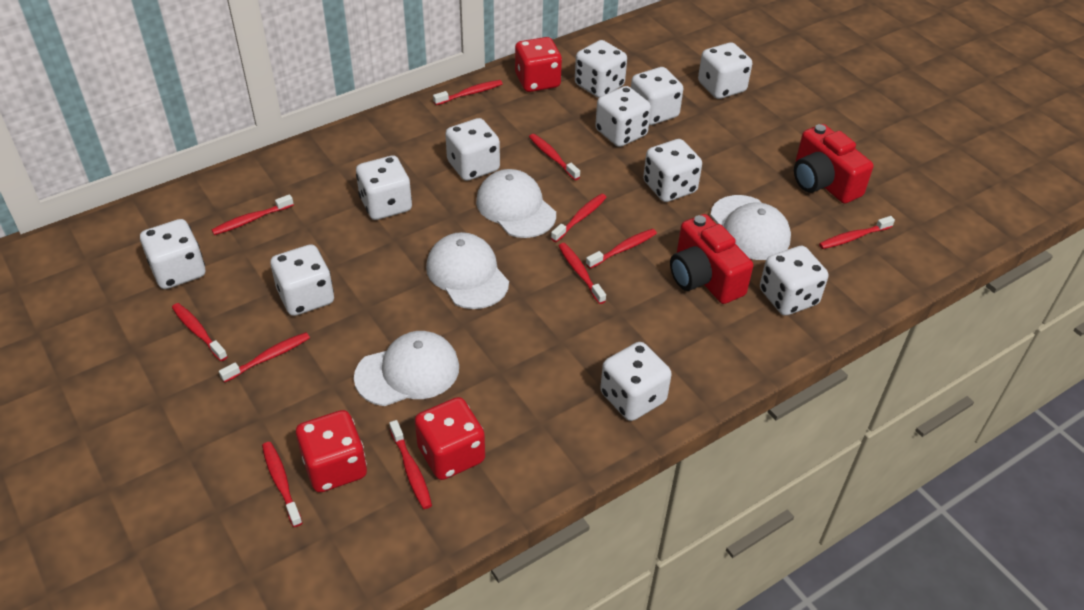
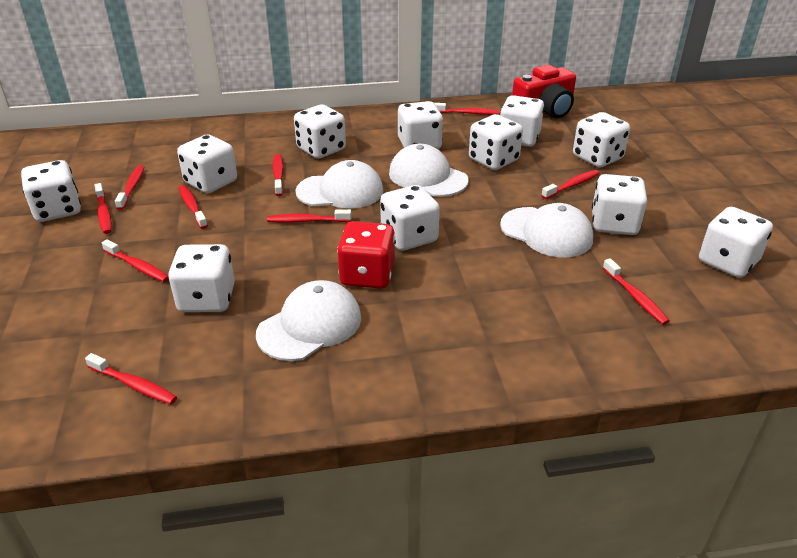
red camera: 2 -> 1
red dice: 3 -> 1
red toothbrush: 11 -> 10

